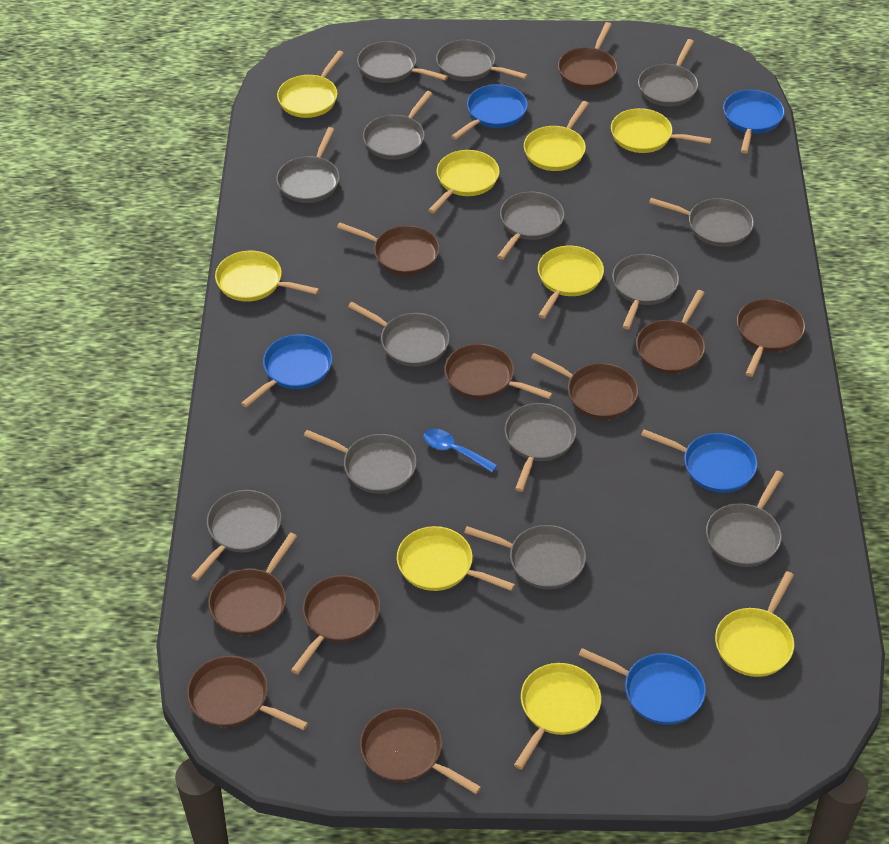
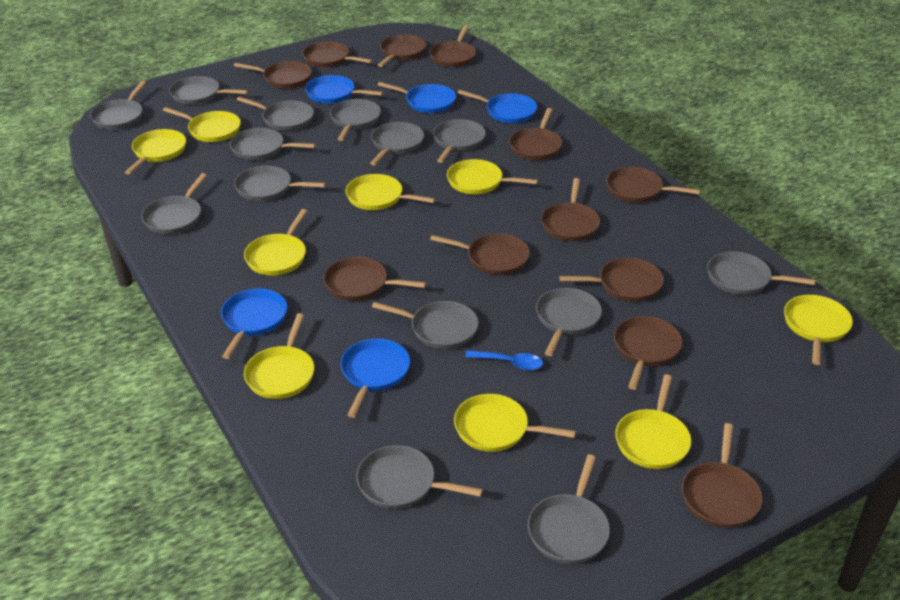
brown pan: 10 -> 12

